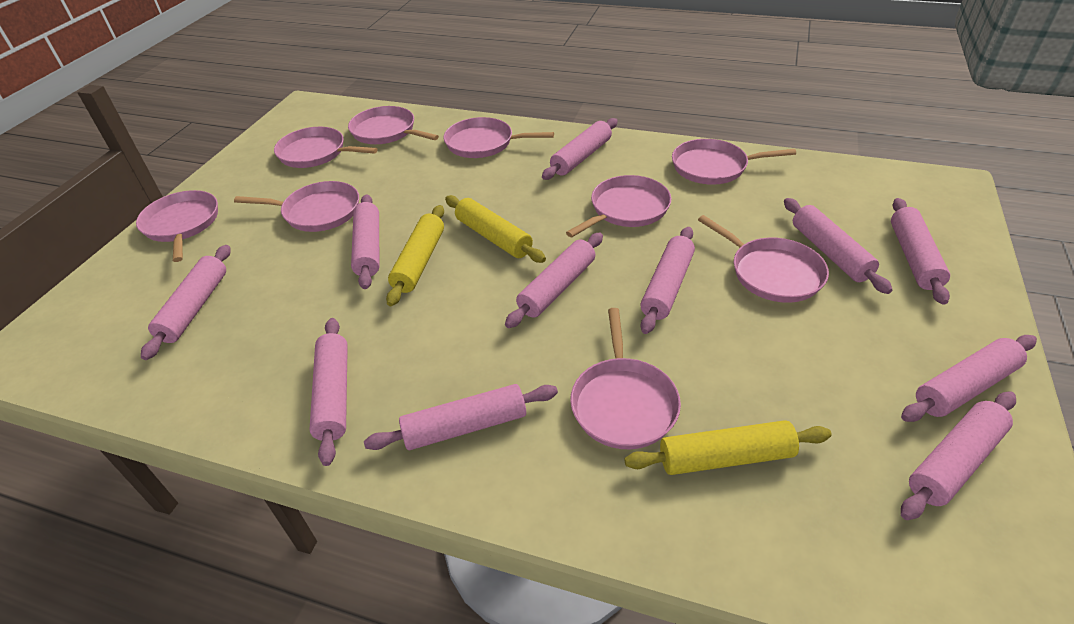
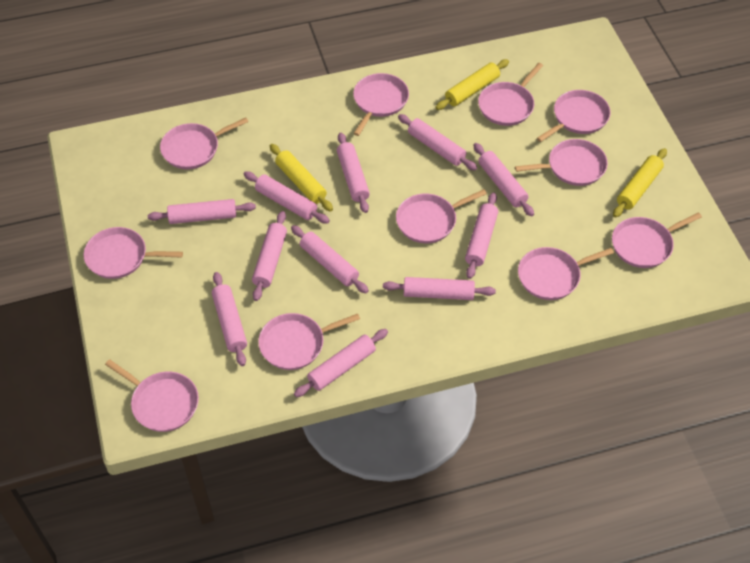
pink pan: 9 -> 11

